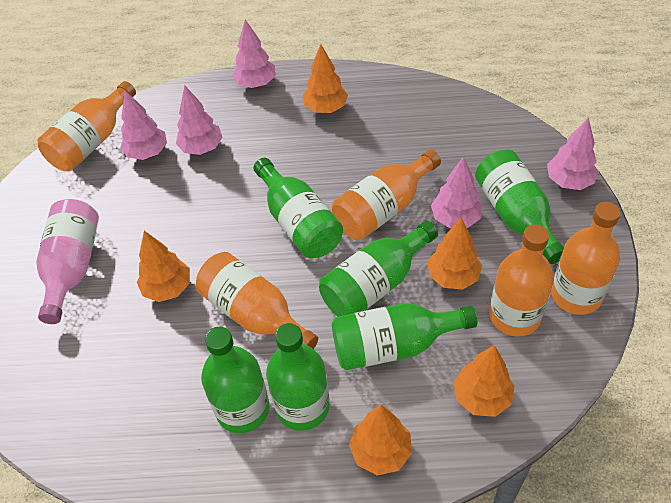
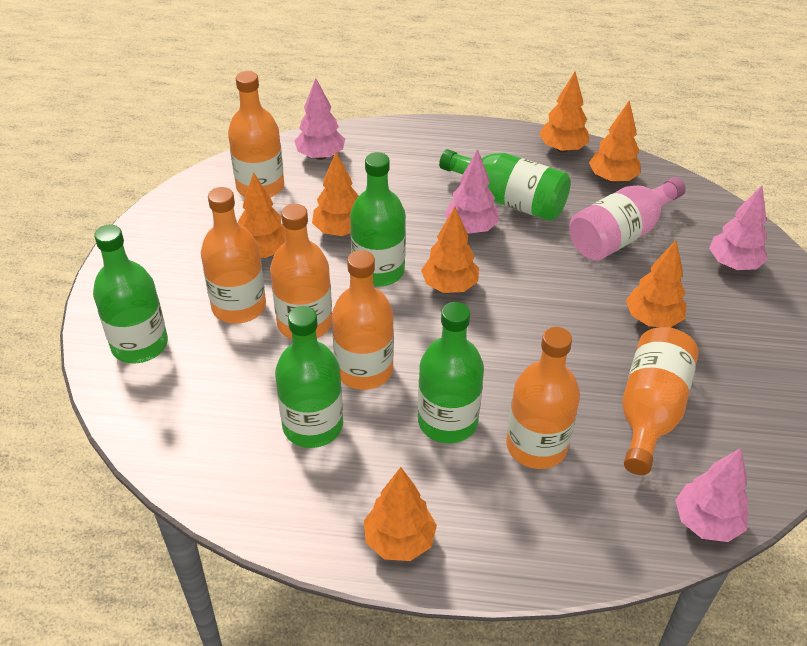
green bottle: 6 -> 5
orange bottle: 5 -> 6
orange tree: 5 -> 7
pink tree: 5 -> 4

